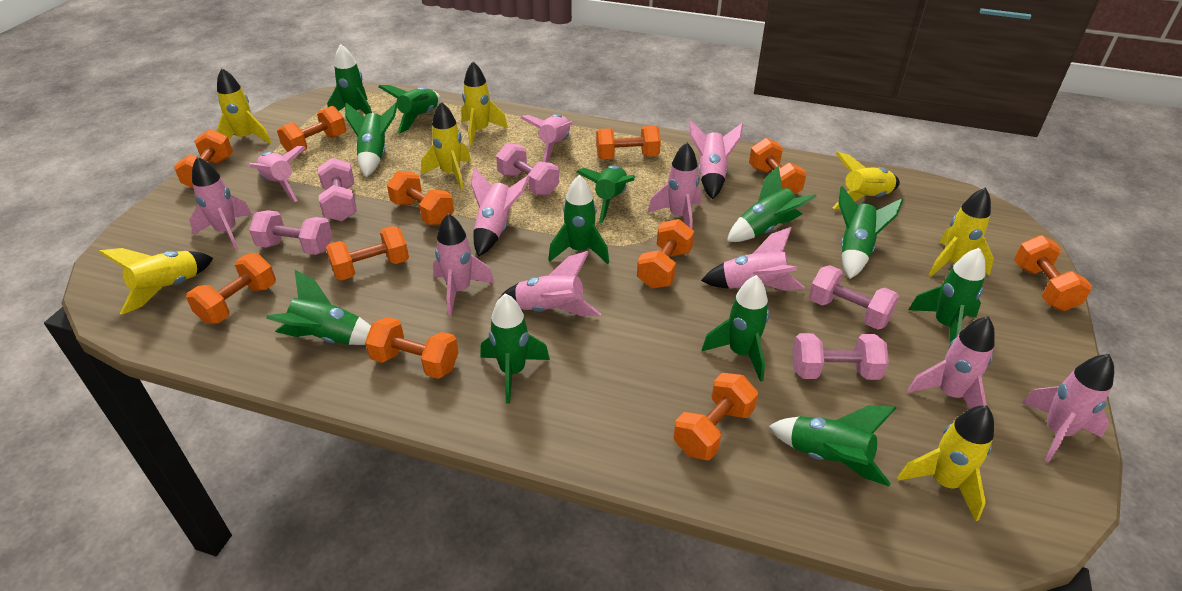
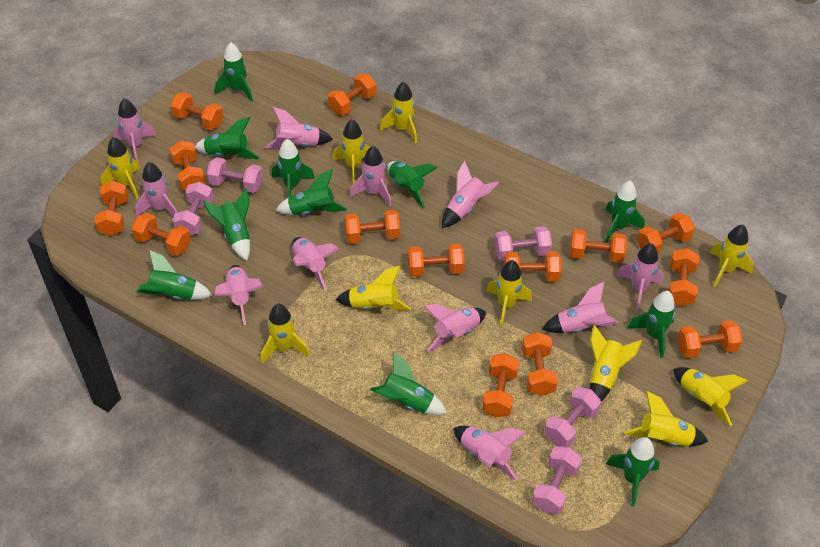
green rocket: 12 -> 11
orange dumbbell: 11 -> 14
yellow rocket: 7 -> 10

